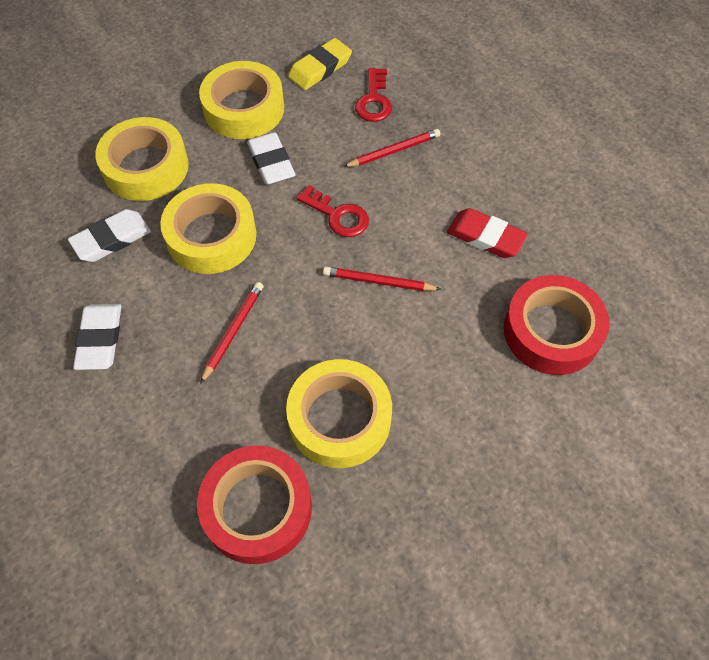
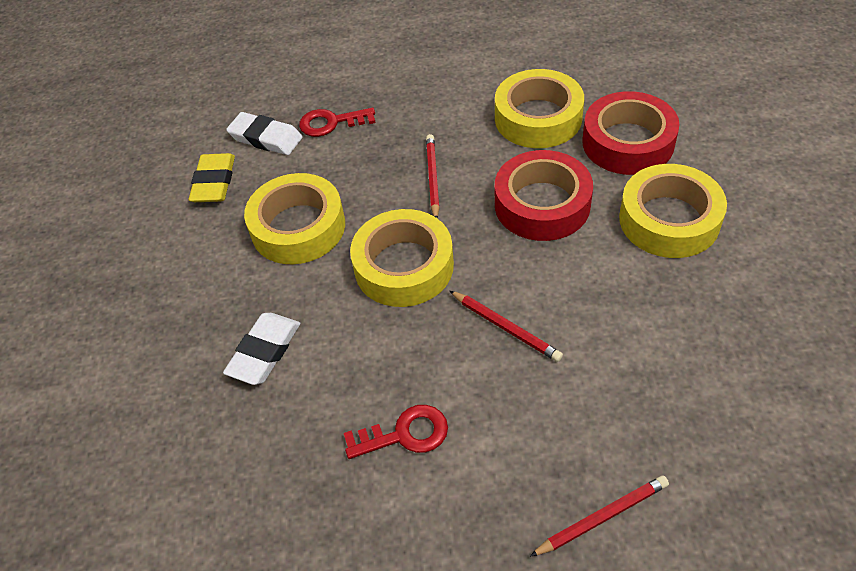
red eraser: 1 -> 0
white eraser: 3 -> 2

